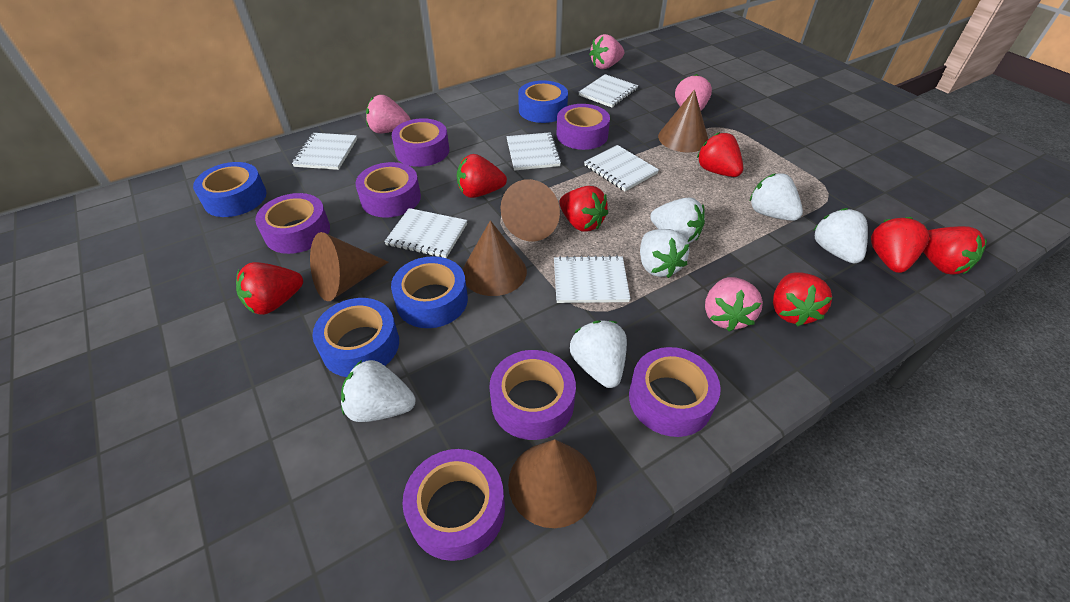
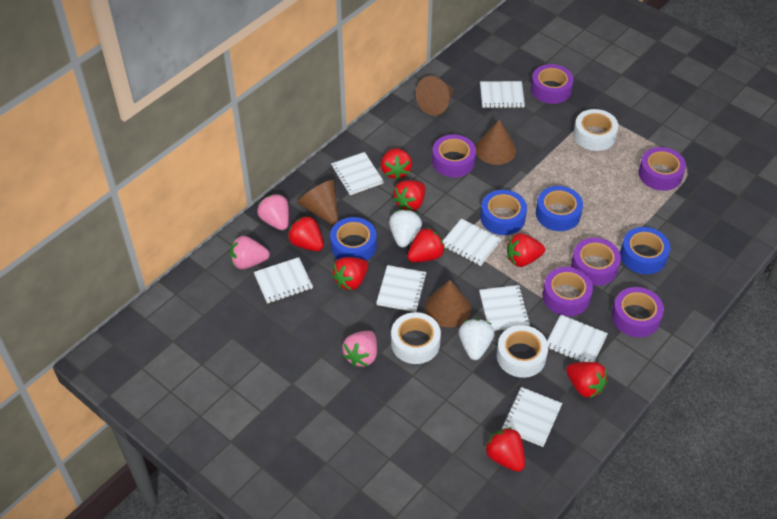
brown cone: 5 -> 4
pink strawberry: 4 -> 3
purple tape: 7 -> 6
red strawberry: 7 -> 8
white notebook: 6 -> 8
white strawberry: 6 -> 2
white tape: 0 -> 3

